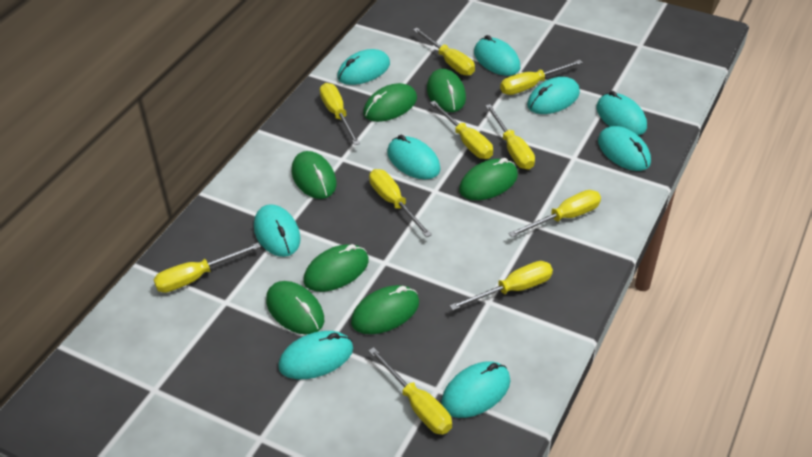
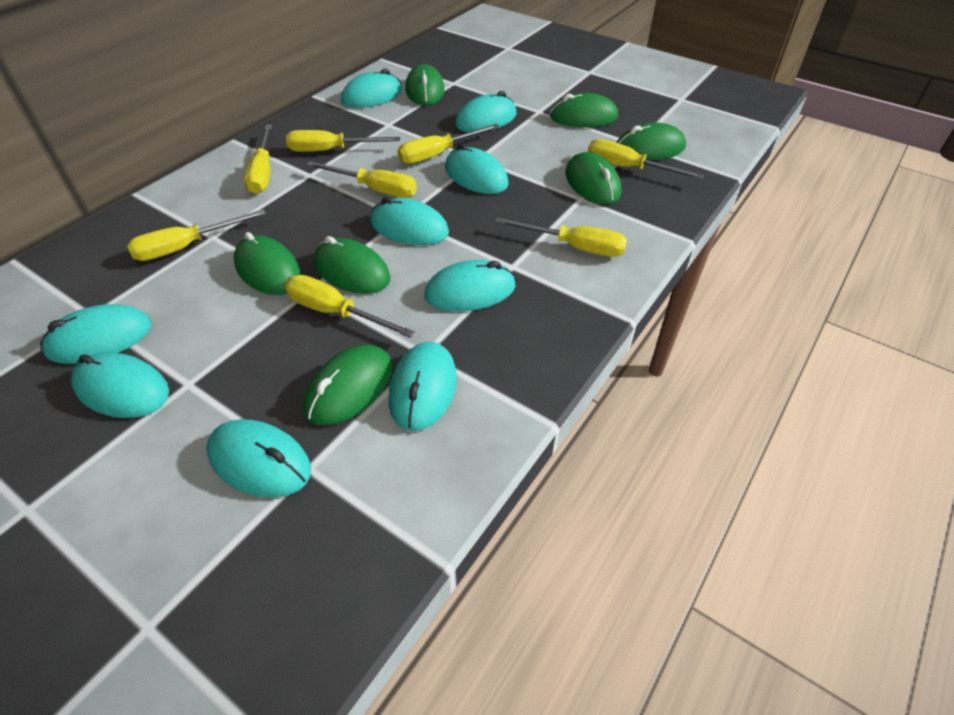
yellow screwdriver: 10 -> 8

